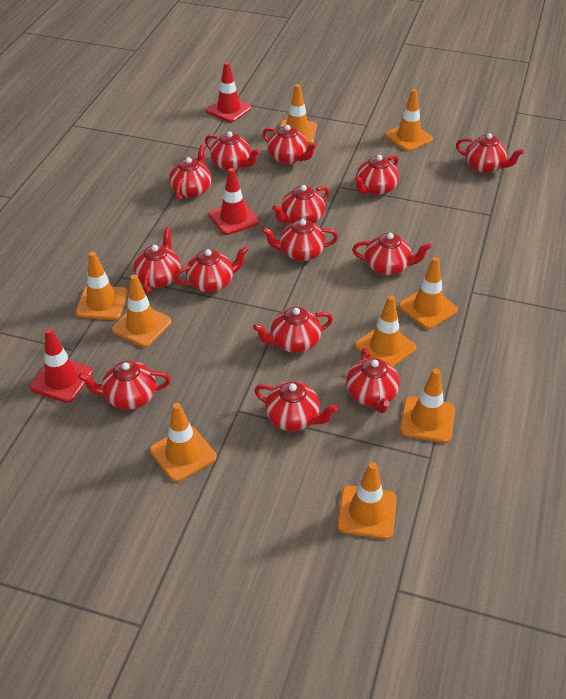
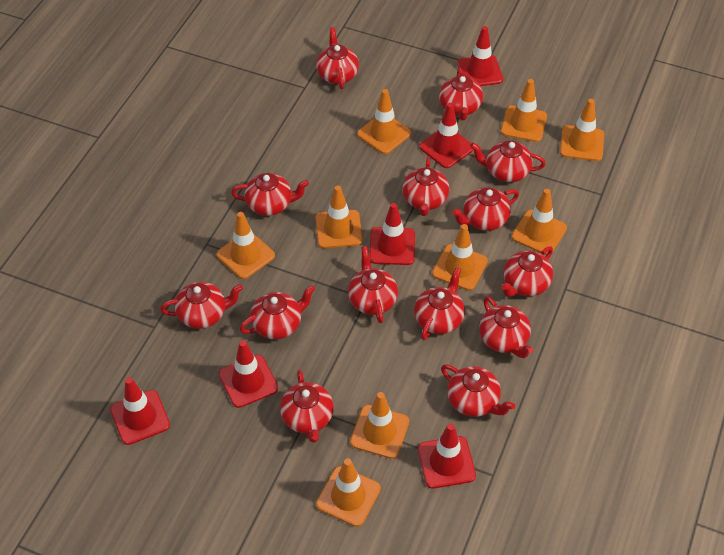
red traffic cone: 3 -> 6

